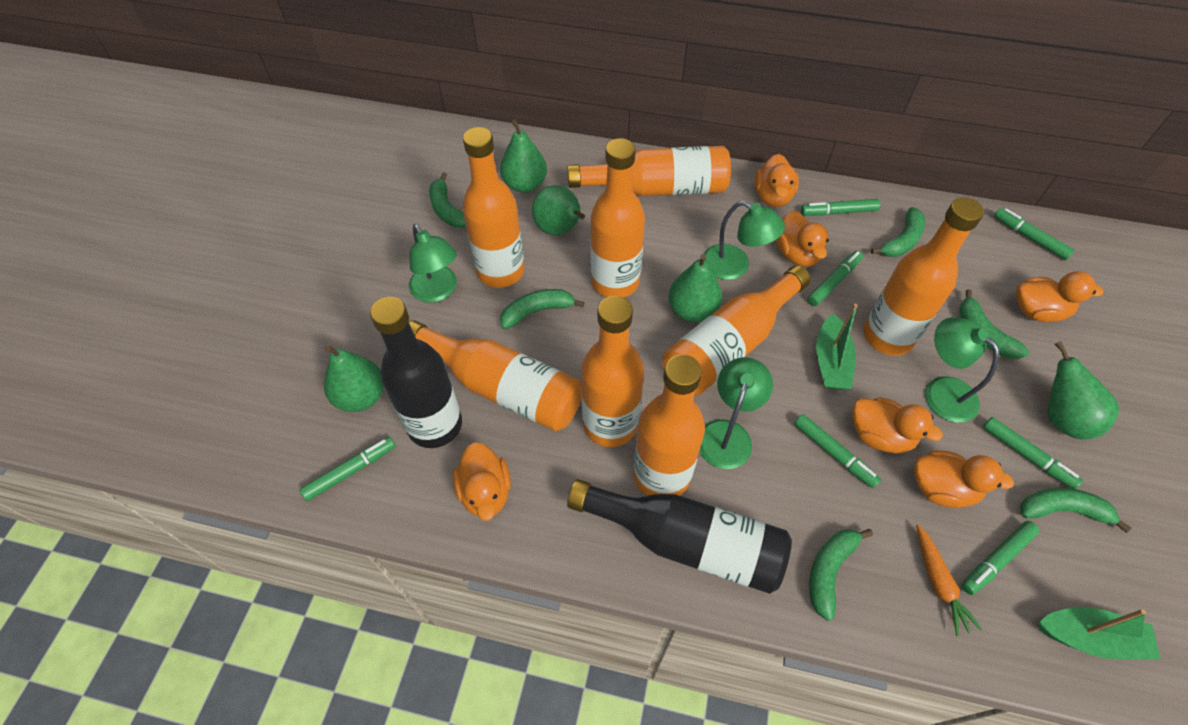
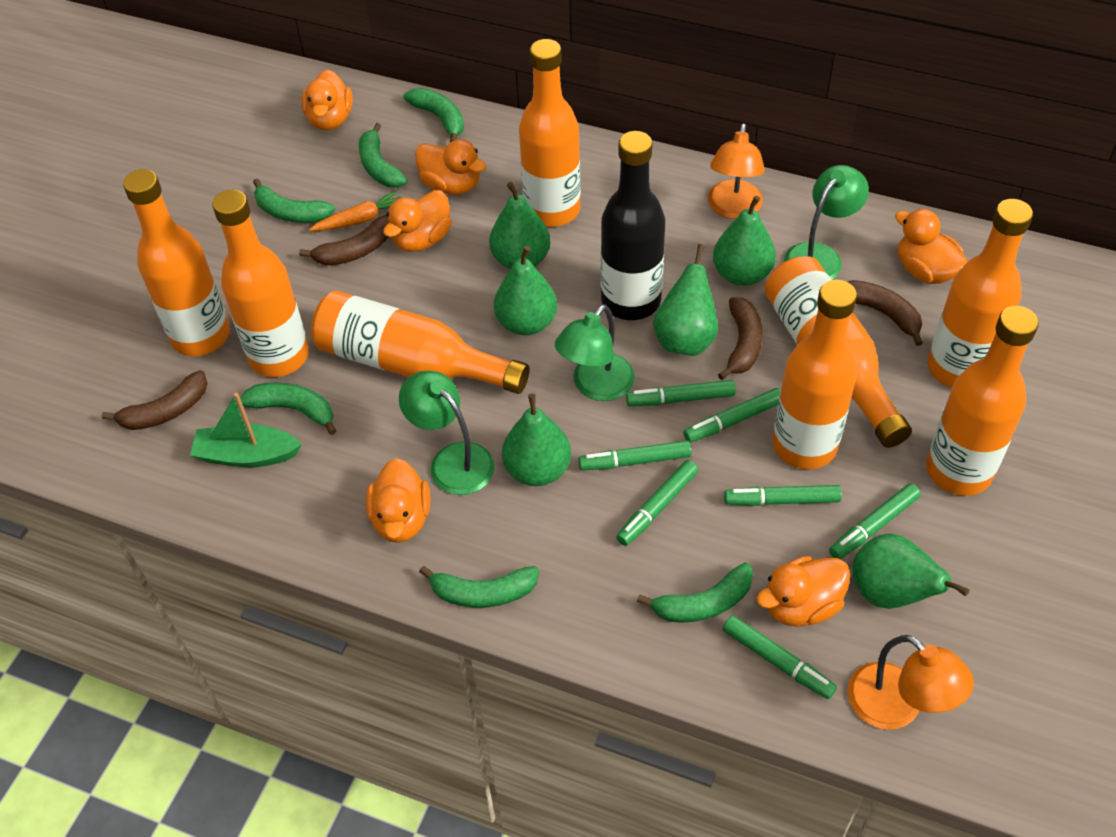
black bottle: 2 -> 1
brown banana: 0 -> 4
green boat: 2 -> 1
green lamp: 4 -> 3
green pear: 5 -> 6
orange lamp: 0 -> 2

